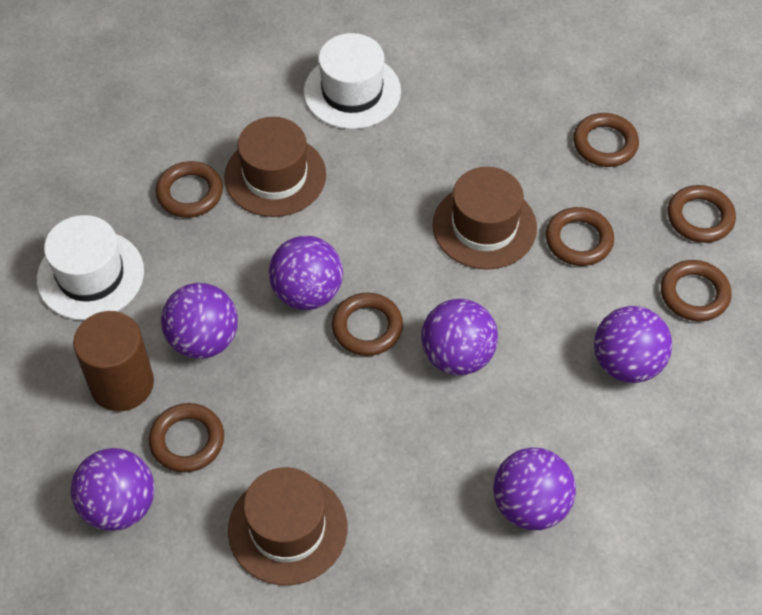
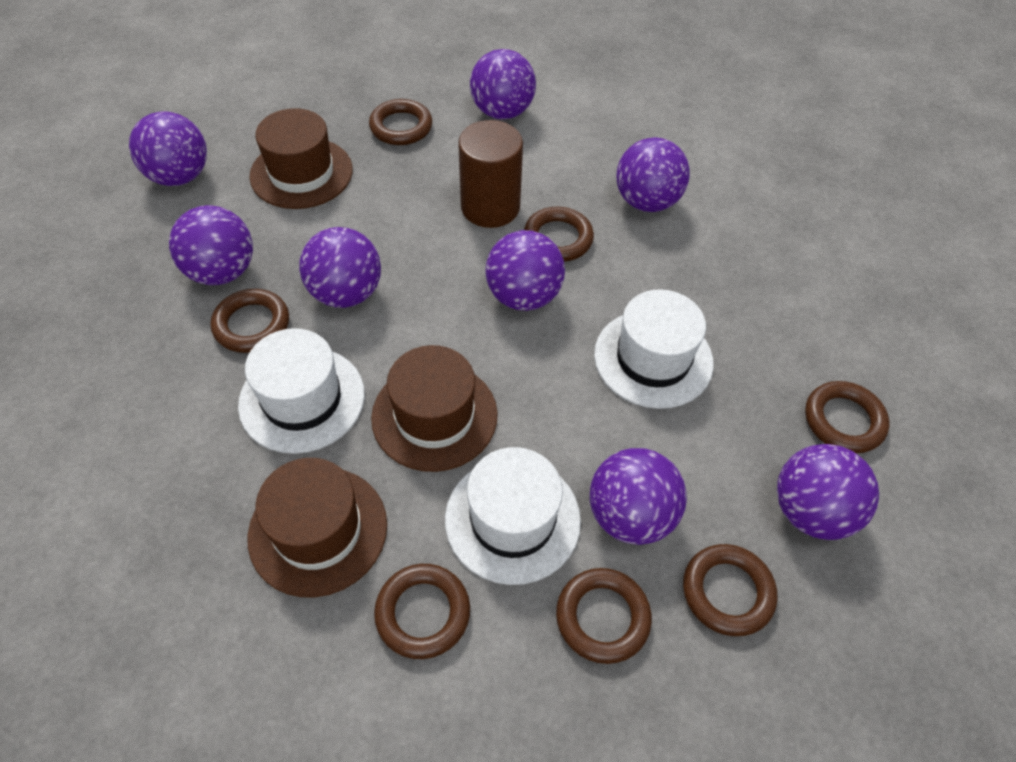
purple ball: 6 -> 8
white hat: 2 -> 3

